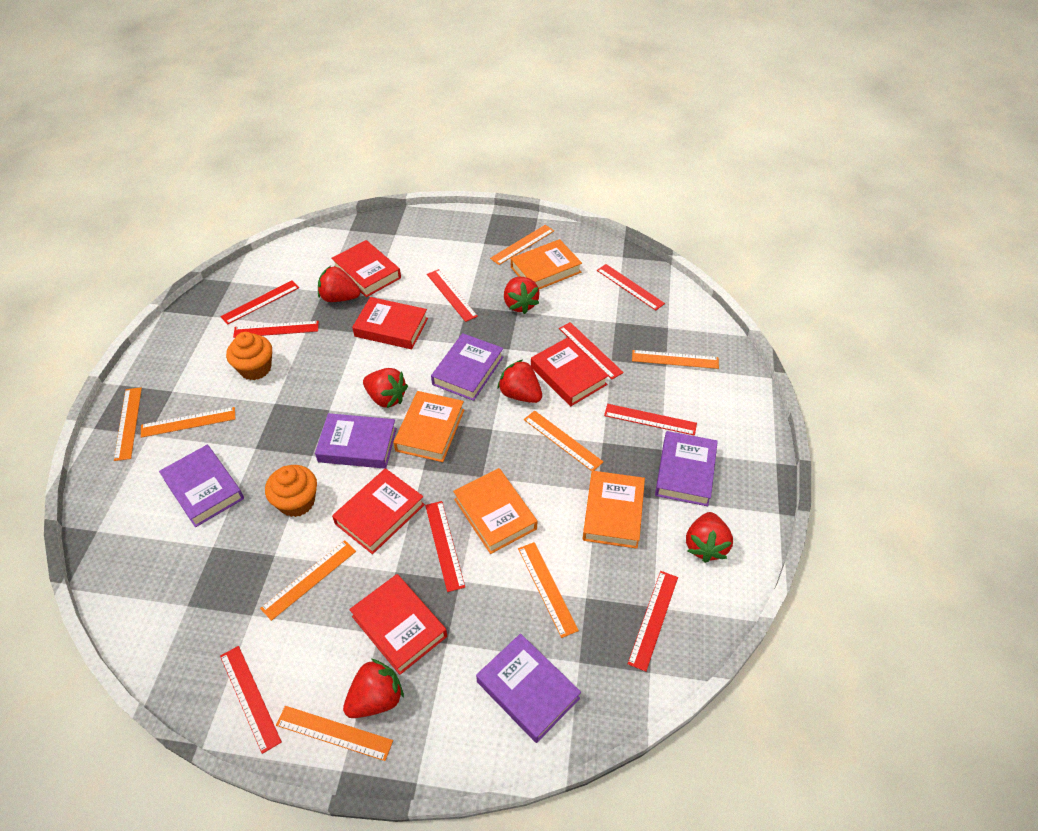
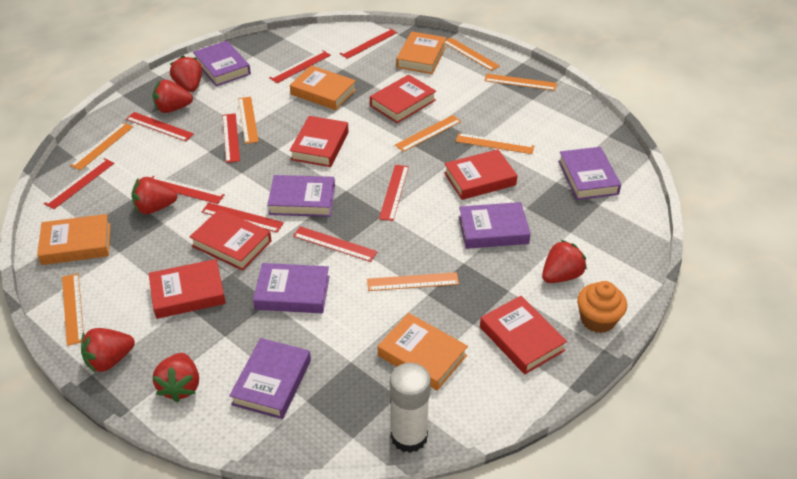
orange cupcake: 2 -> 1
purple book: 5 -> 6
red book: 5 -> 6
white glue stick: 0 -> 1

